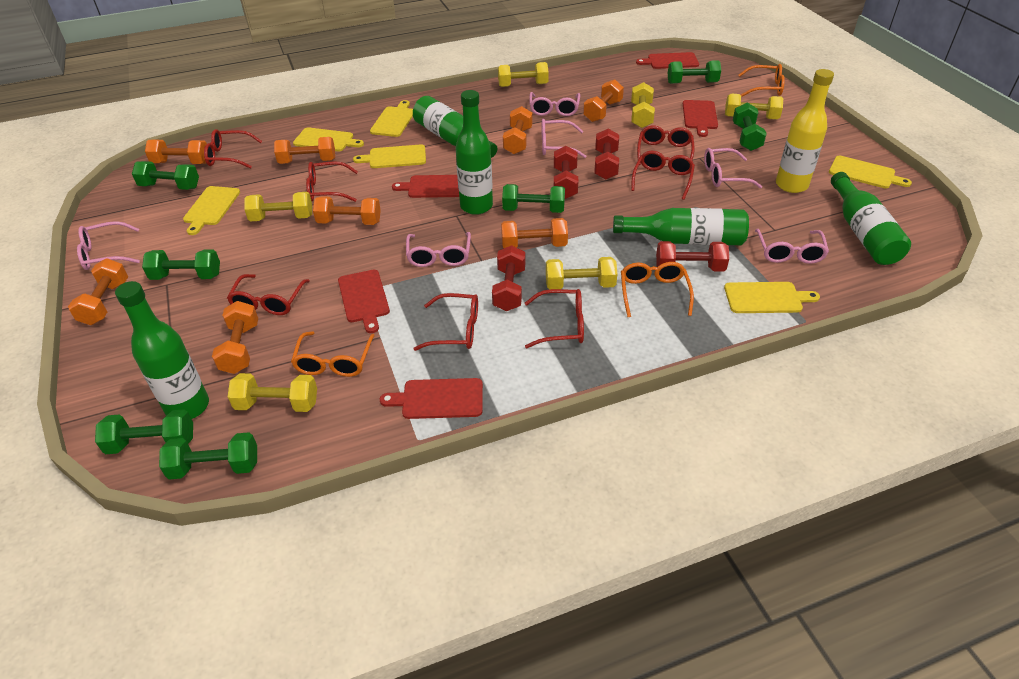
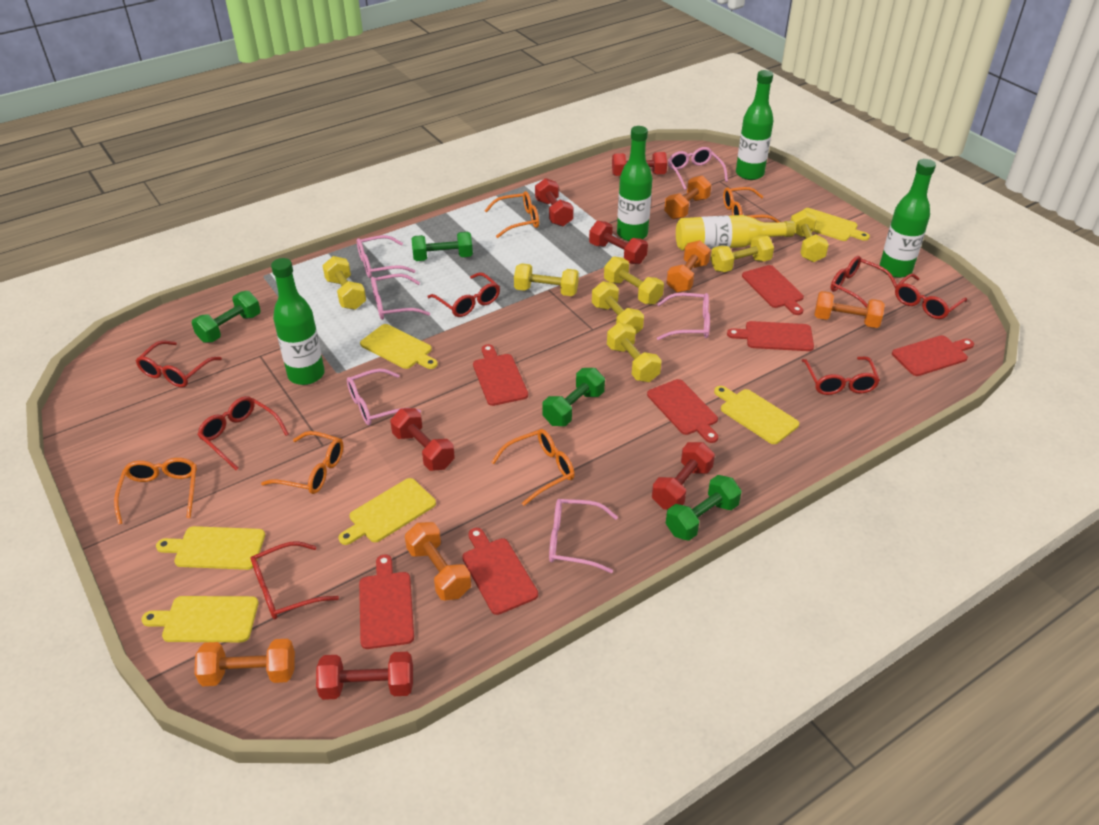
green bottle: 5 -> 4
green dumbbell: 7 -> 4
orange dumbbell: 8 -> 5
orange glasses: 3 -> 5
red cutting board: 5 -> 7
red dumbbell: 4 -> 6
yellow dumbbell: 6 -> 7

